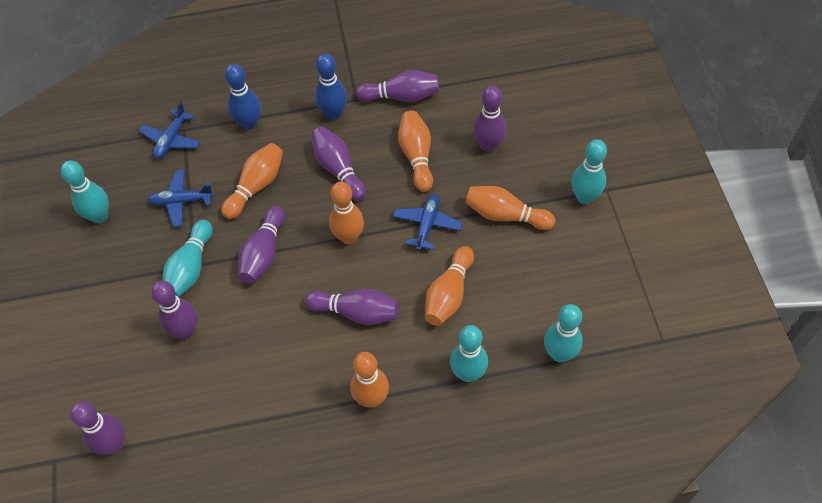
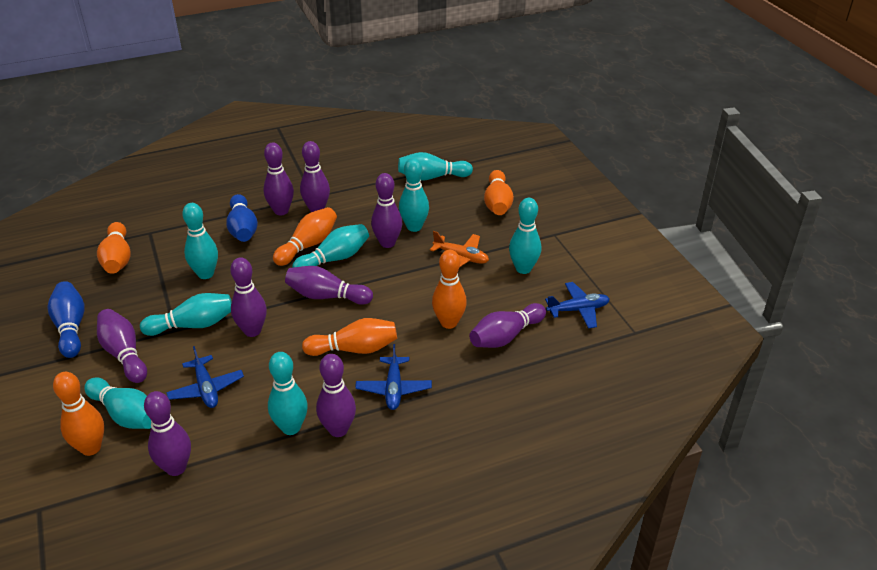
orange plane: 0 -> 1
purple bowling pin: 7 -> 9
turquoise bowling pin: 5 -> 8

